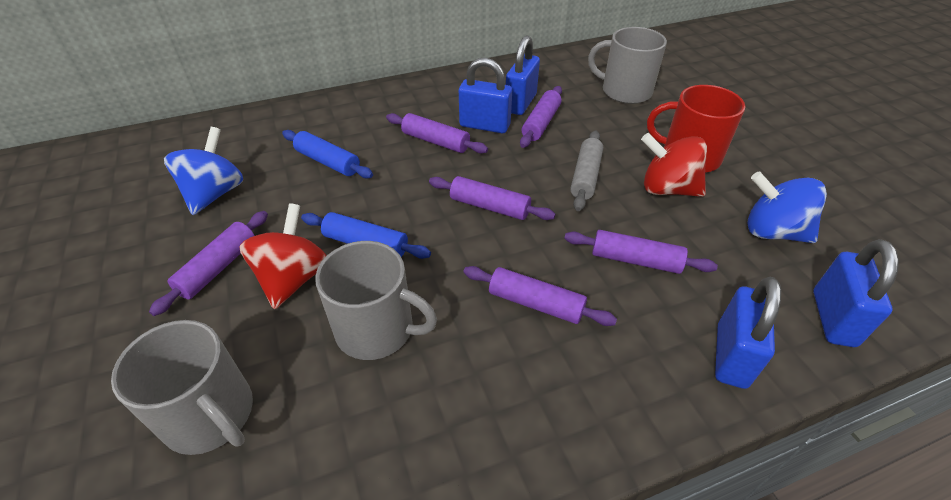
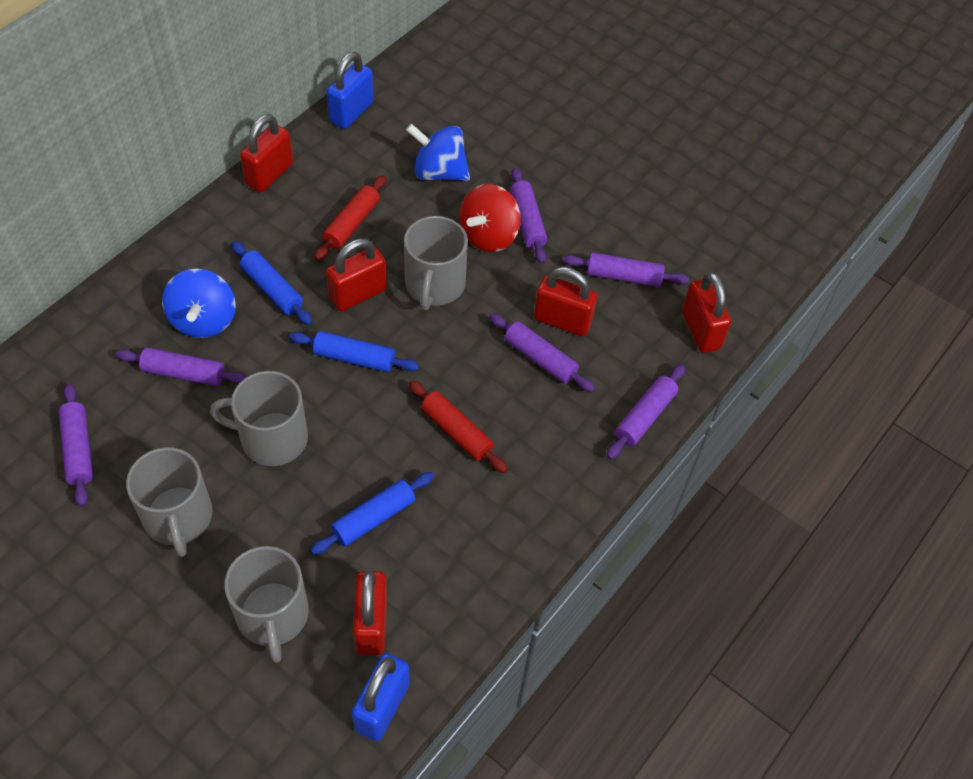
blue padlock: 4 -> 2
blue rolling pin: 2 -> 3
grey mug: 3 -> 4
grey rolling pin: 1 -> 0
red mug: 1 -> 0
red padlock: 0 -> 5
red rolling pin: 0 -> 2
red spinning top: 2 -> 1

